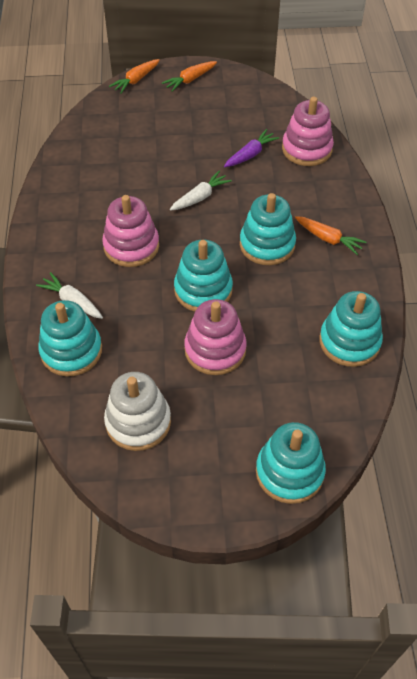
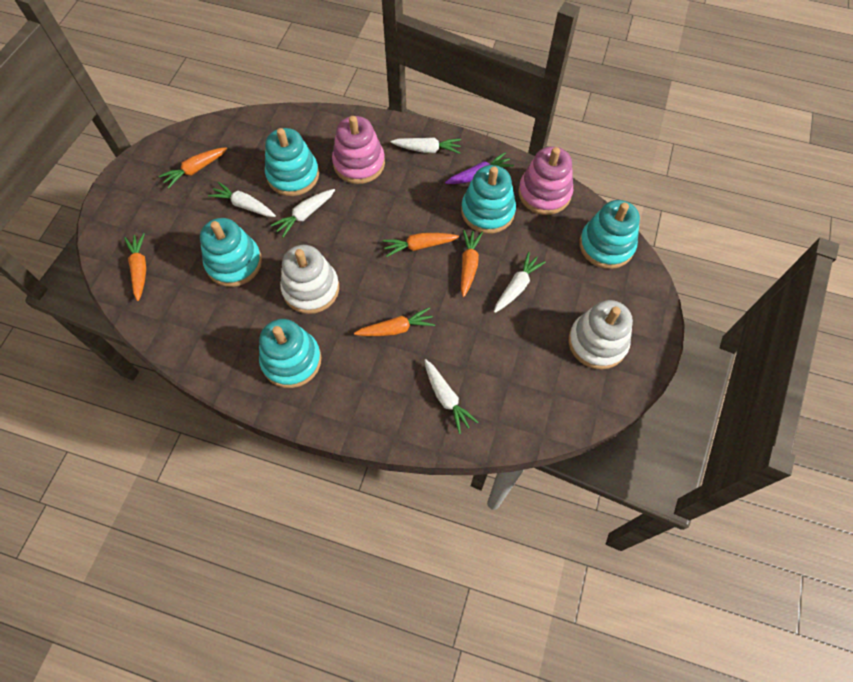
orange carrot: 3 -> 5
pink stacking toy: 3 -> 2
white carrot: 2 -> 5
white stacking toy: 1 -> 2

